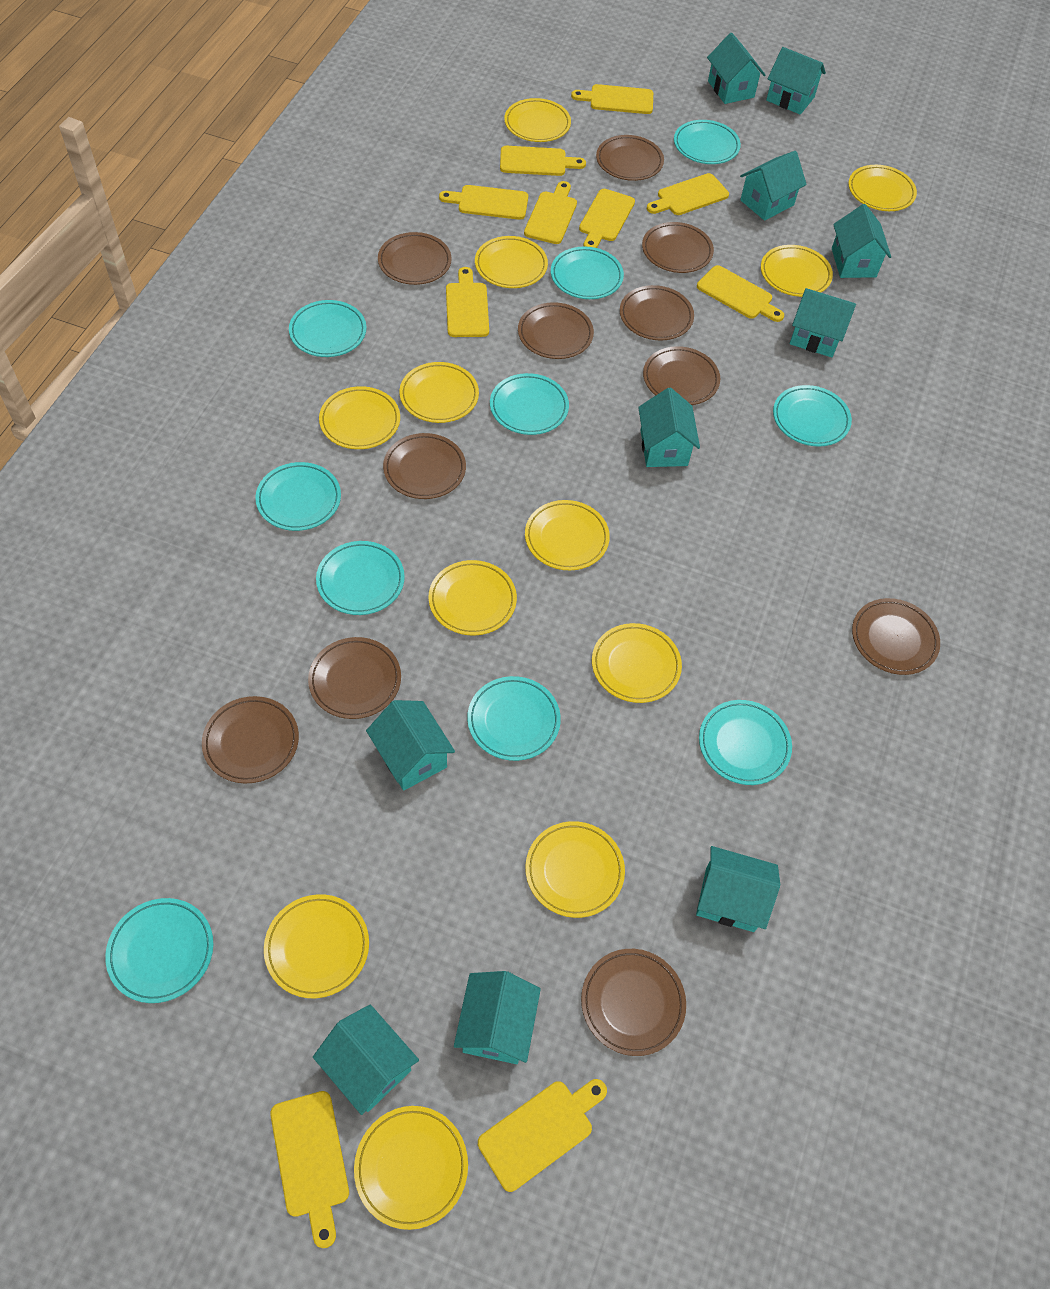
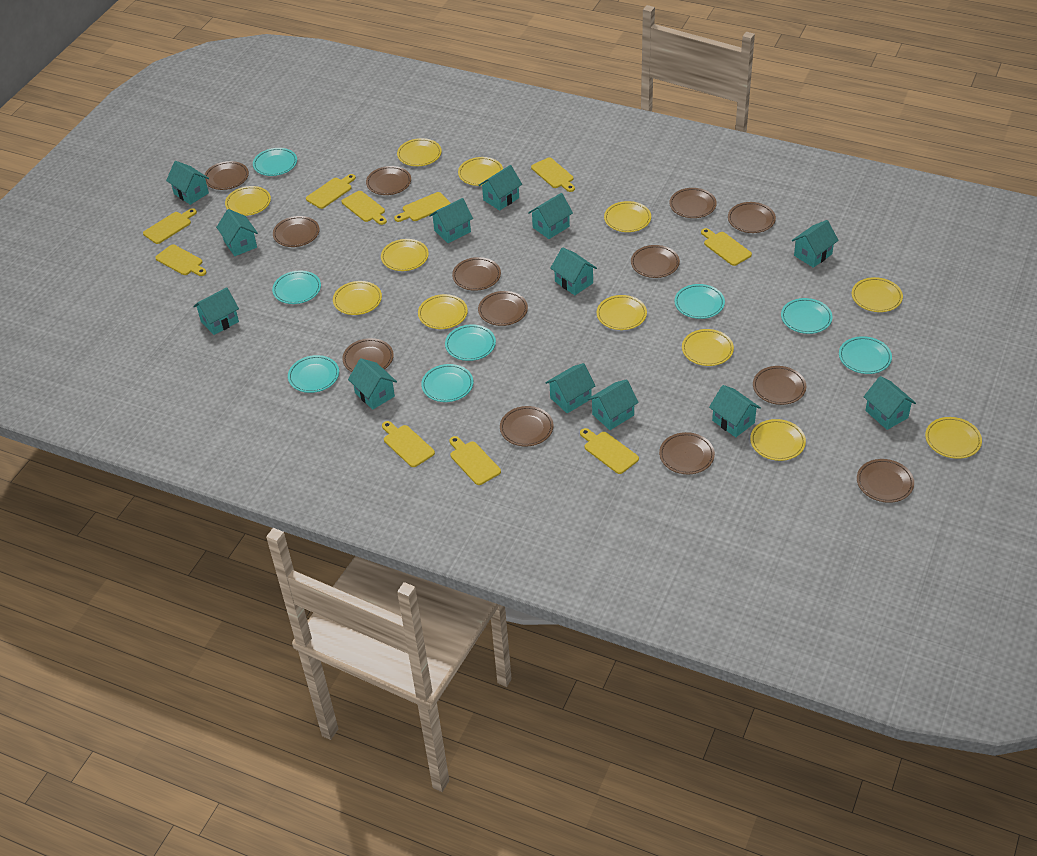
brown plate: 11 -> 13
turquoise house: 10 -> 13
turquoise plate: 10 -> 8

